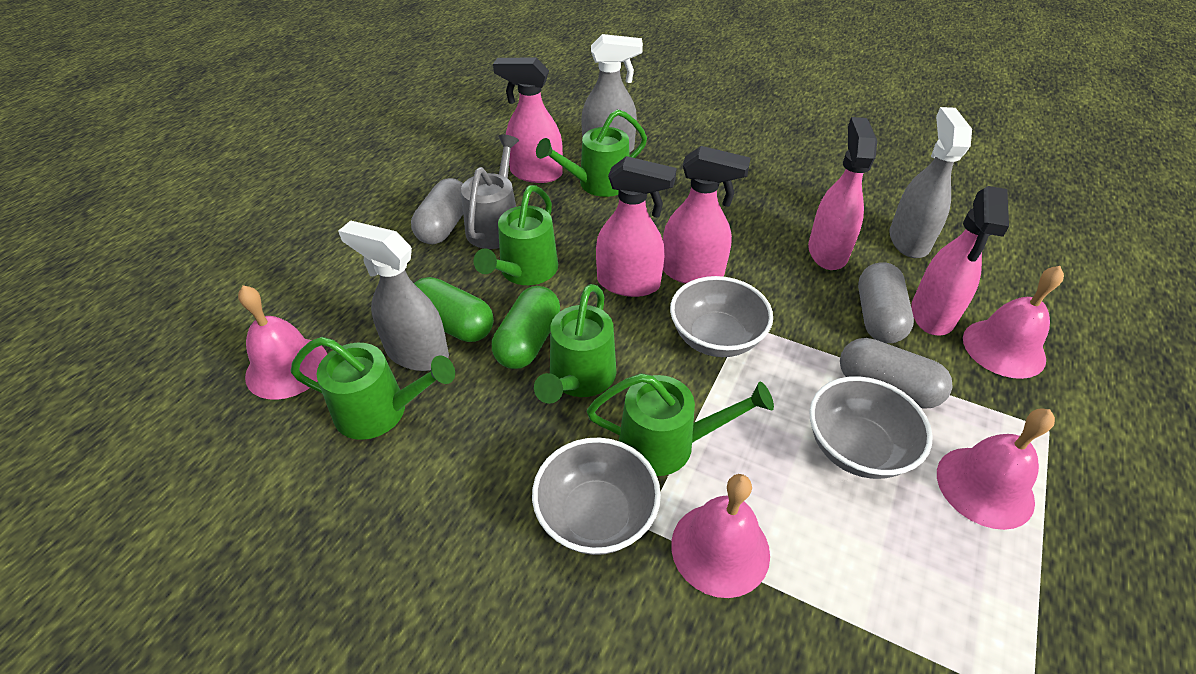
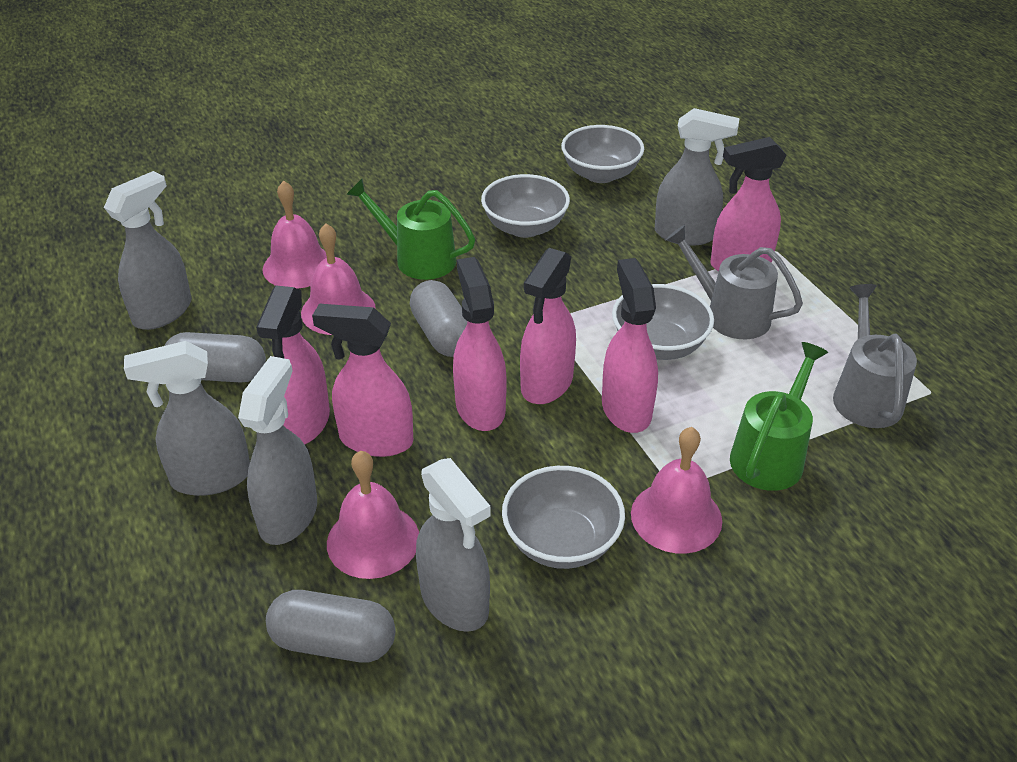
green capsule: 2 -> 0
green watering can: 5 -> 2
grey bowl: 3 -> 4
grey spray bottle: 3 -> 5
grey watering can: 1 -> 2
pink spray bottle: 5 -> 6

